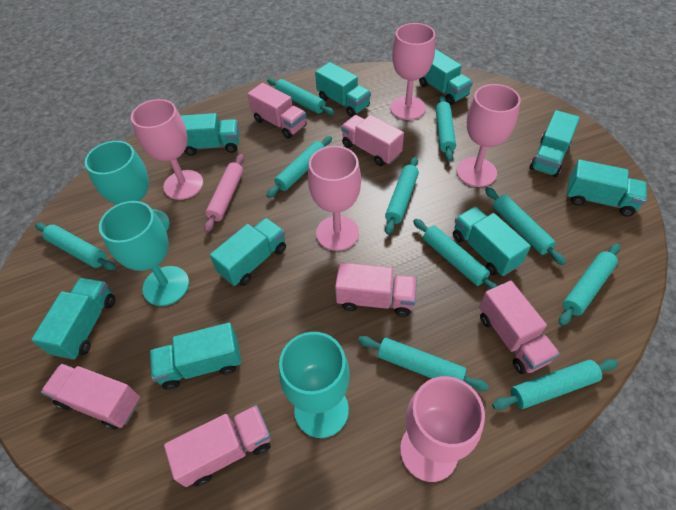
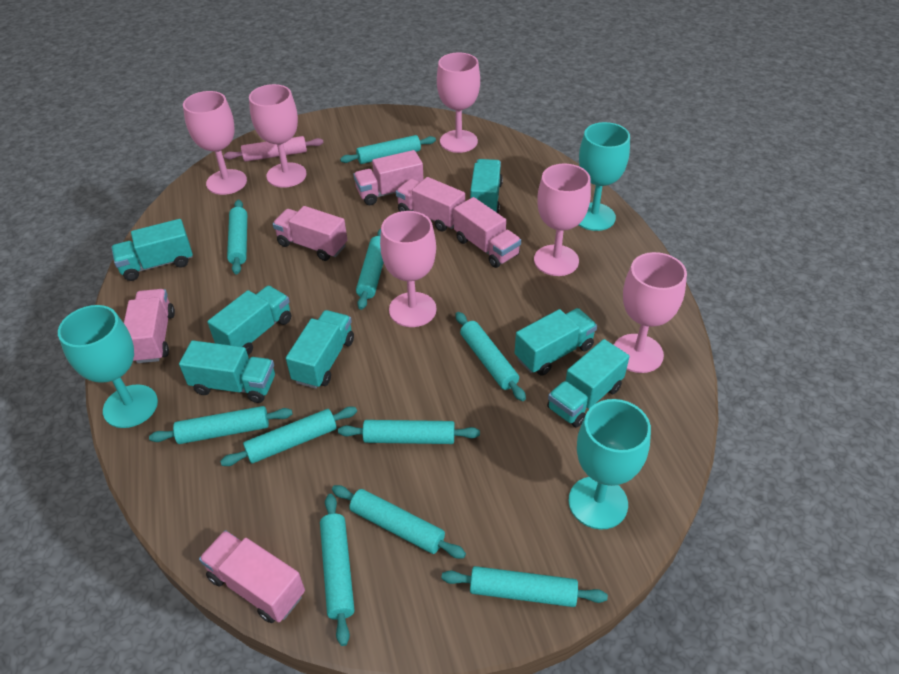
pink goblet: 5 -> 6
turquoise truck: 9 -> 7

